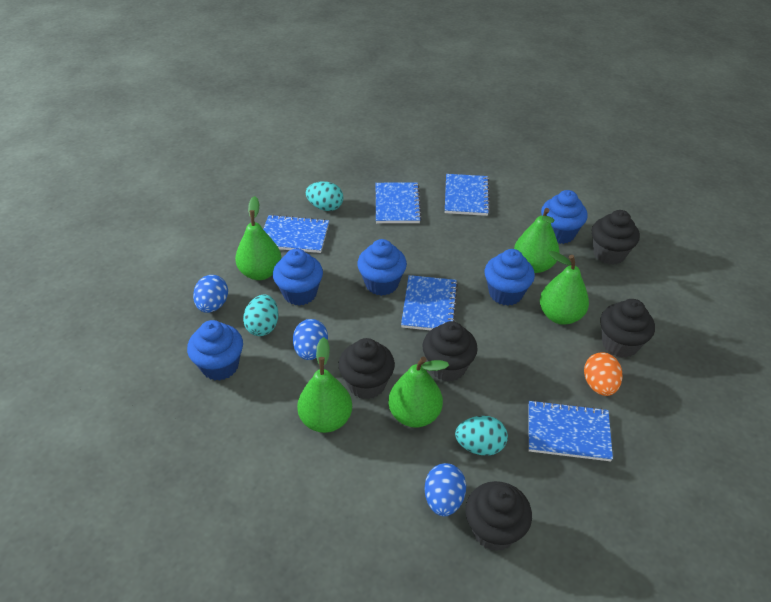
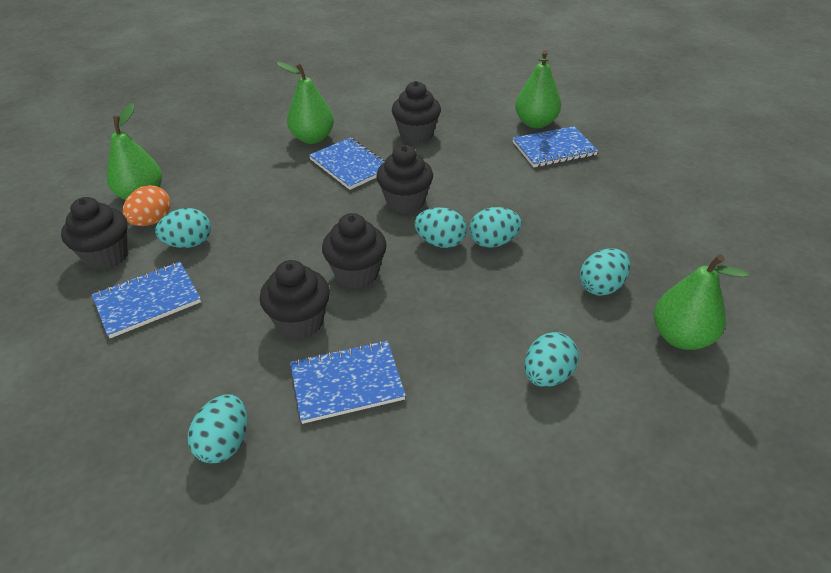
blue cupcake: 5 -> 0
blue egg: 3 -> 0
blue notebook: 5 -> 4
green pear: 5 -> 4
turquoise egg: 3 -> 6

